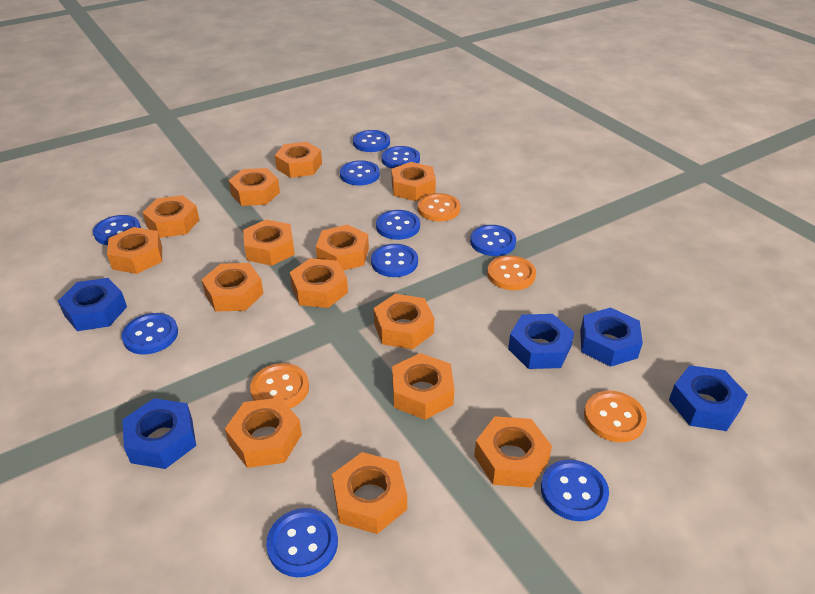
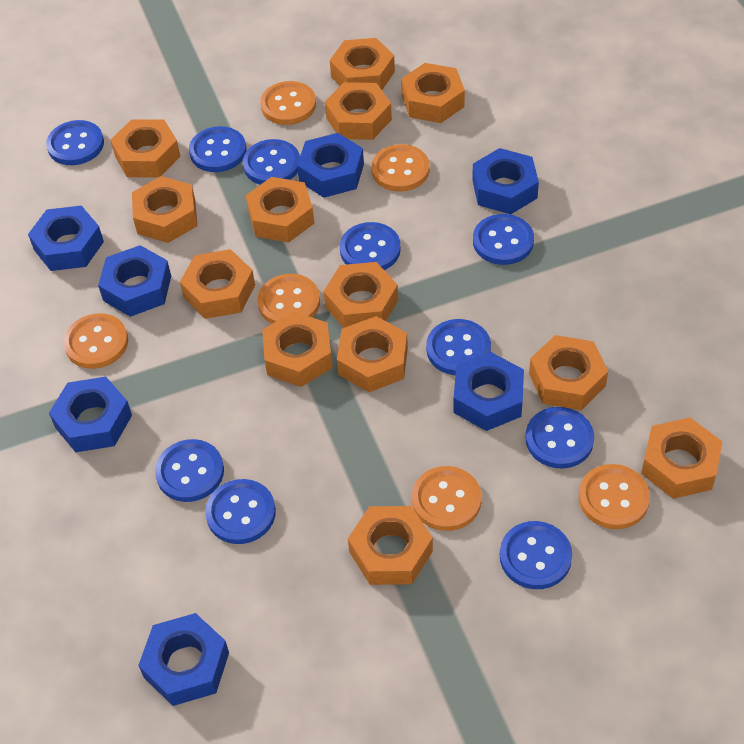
blue nut: 5 -> 7
orange button: 4 -> 6
orange nut: 14 -> 13

